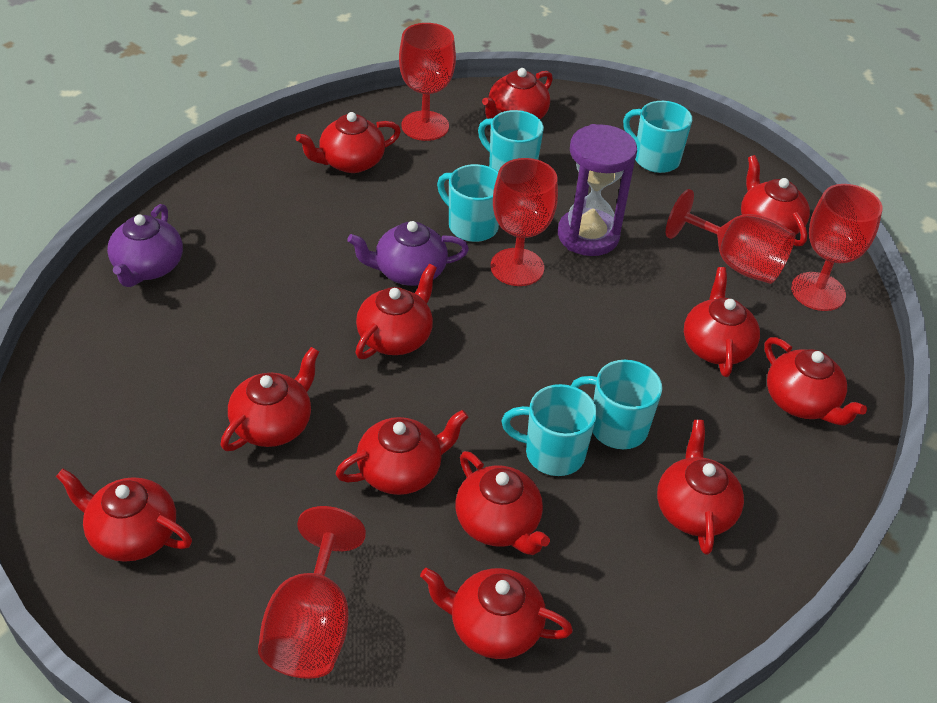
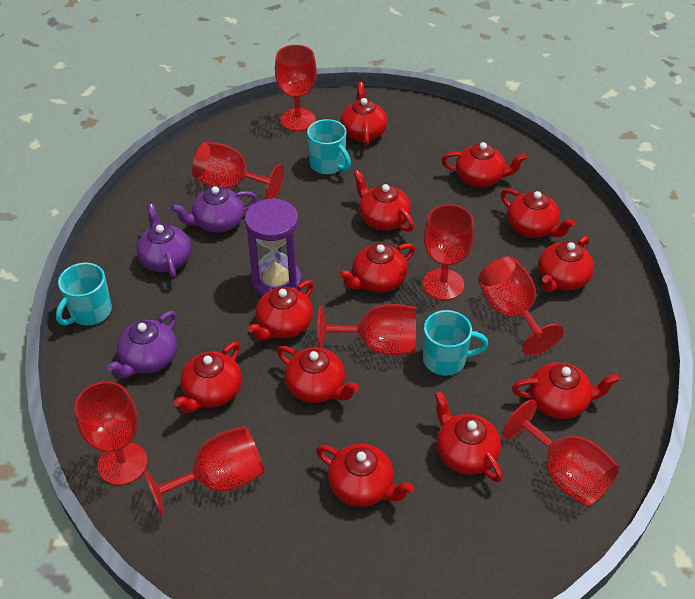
purple teapot: 2 -> 3
red goblet: 5 -> 8
turquoise mug: 5 -> 3

